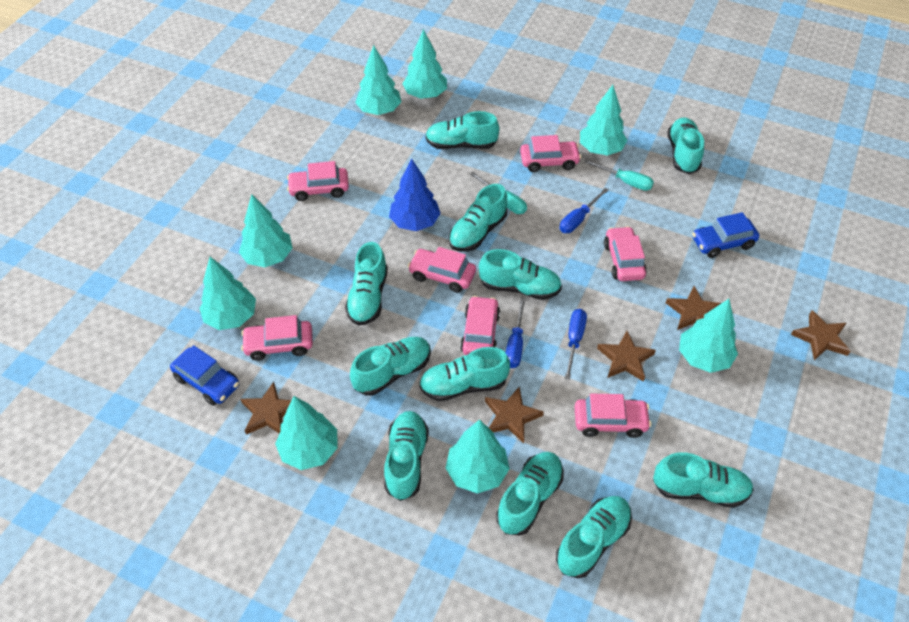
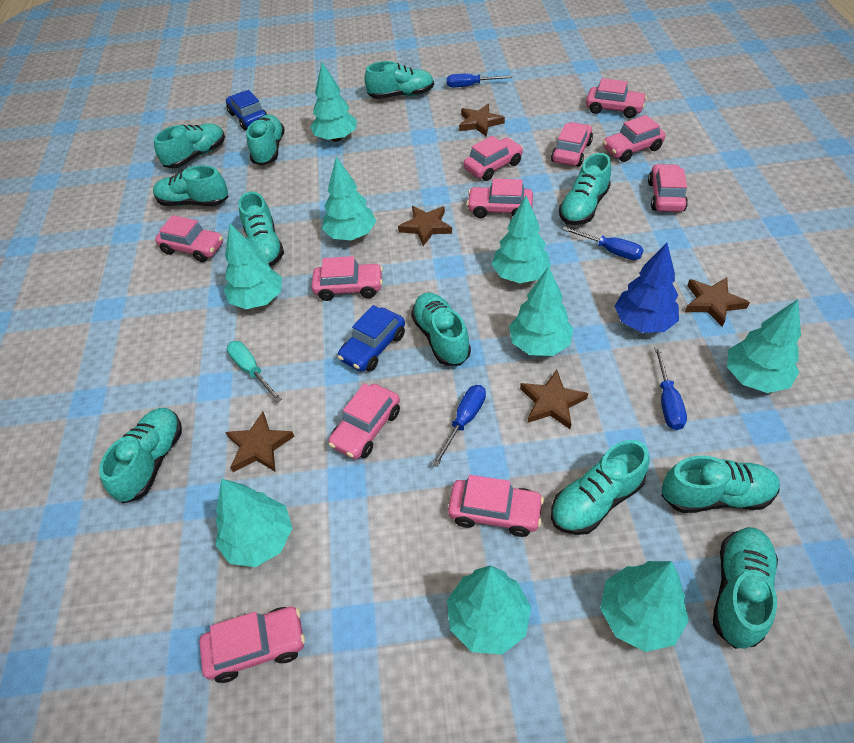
blue screwdriver: 3 -> 4
pink car: 7 -> 11
turquoise screwdriver: 2 -> 1
turquoise tree: 8 -> 9

